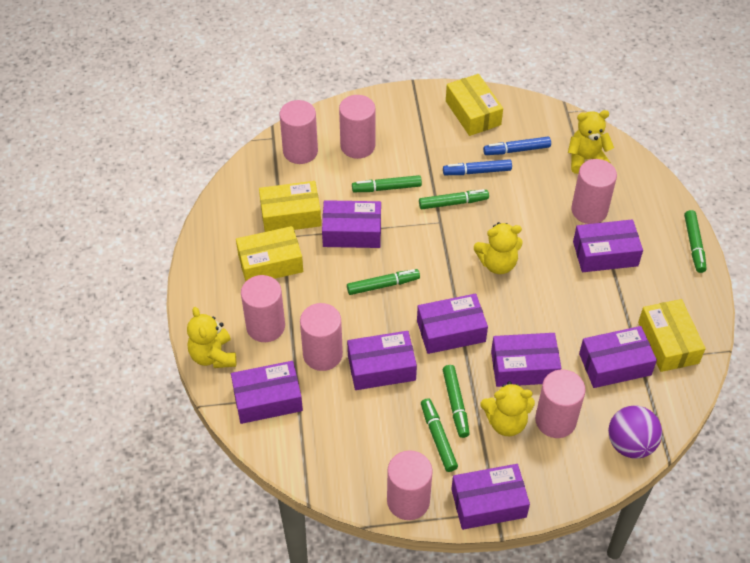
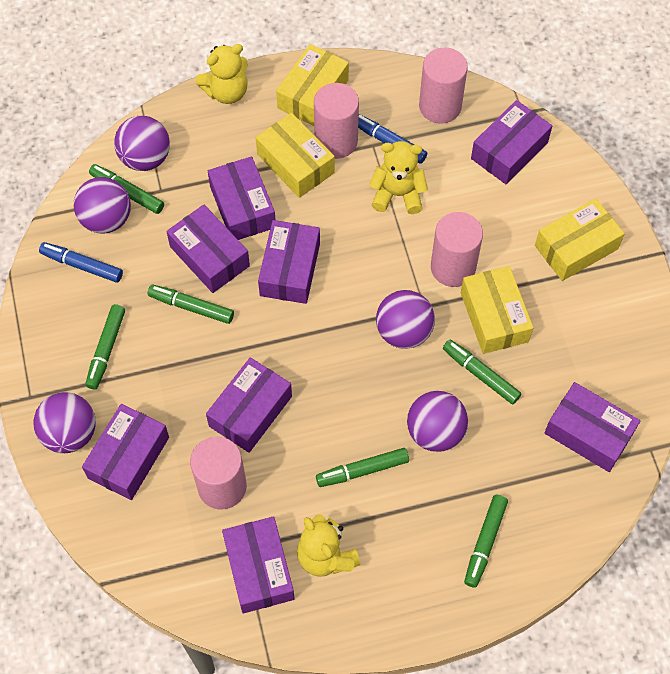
pink cylinder: 7 -> 4
purple ball: 1 -> 5
yellow teddy bear: 4 -> 3

